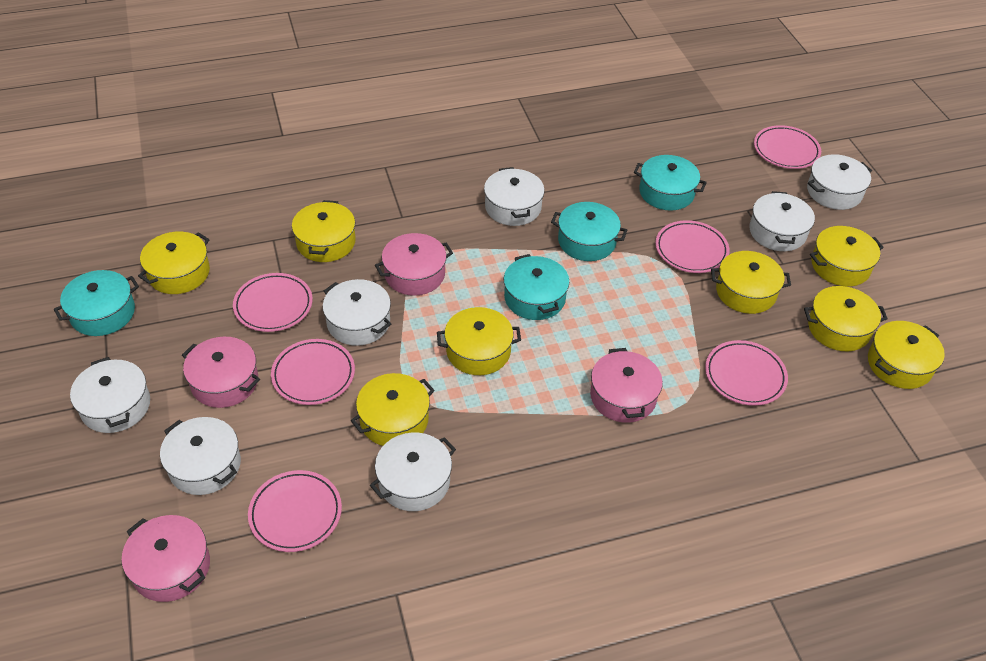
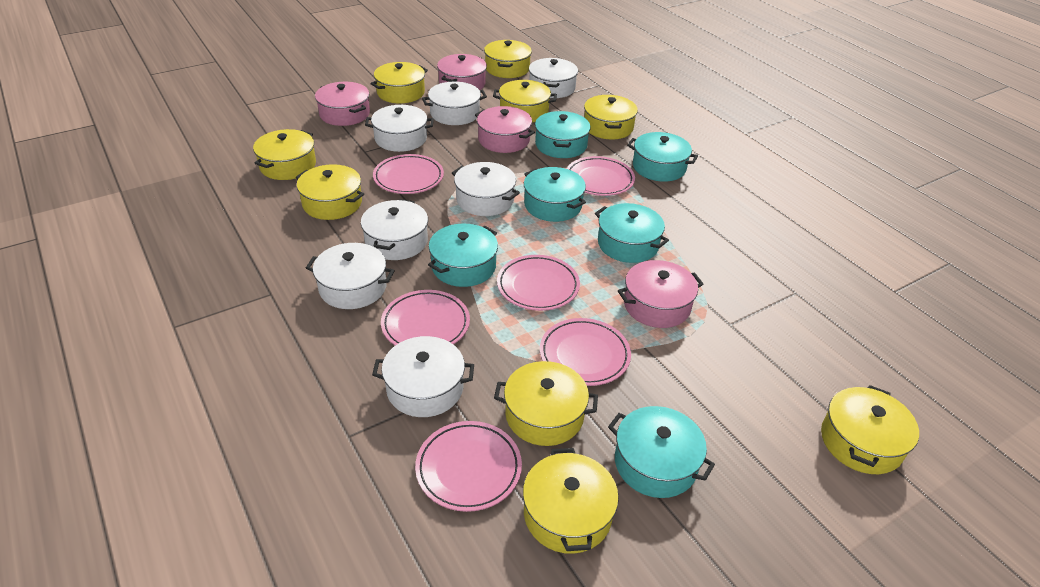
turquoise pot: 4 -> 6
yellow pot: 8 -> 9

